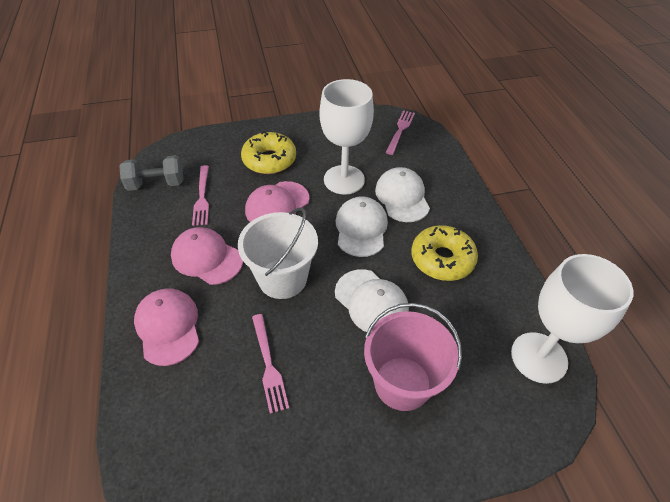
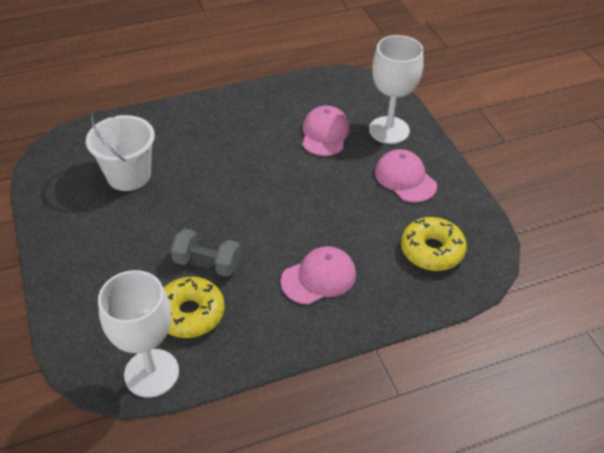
pink bucket: 1 -> 0
pink fork: 3 -> 0
white cap: 3 -> 0

